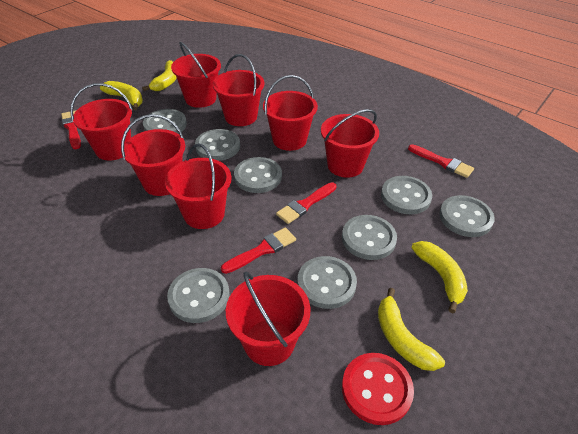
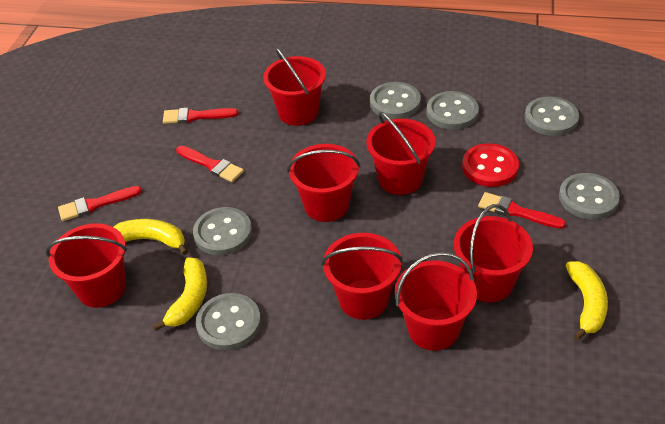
grey button: 8 -> 6
red bucket: 8 -> 7
yellow banana: 4 -> 3

